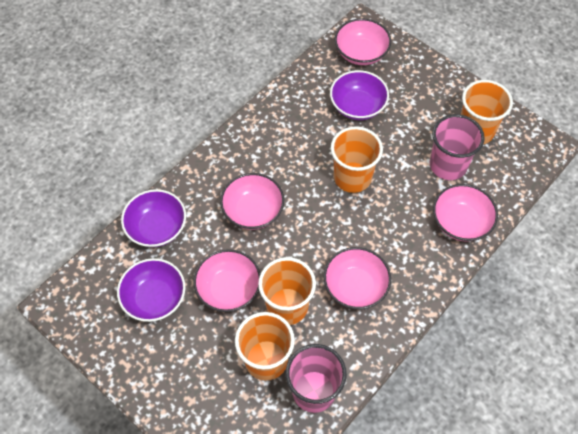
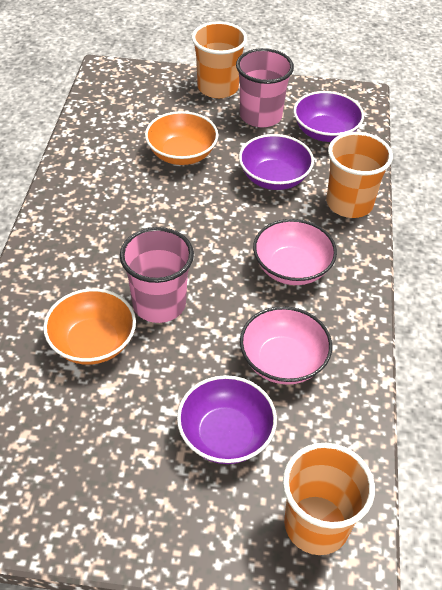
orange bowl: 0 -> 2
orange cup: 4 -> 3
pink bowl: 5 -> 2

